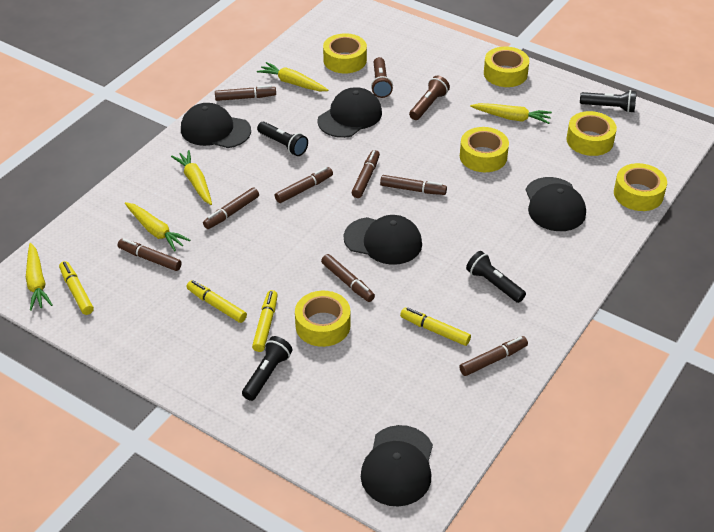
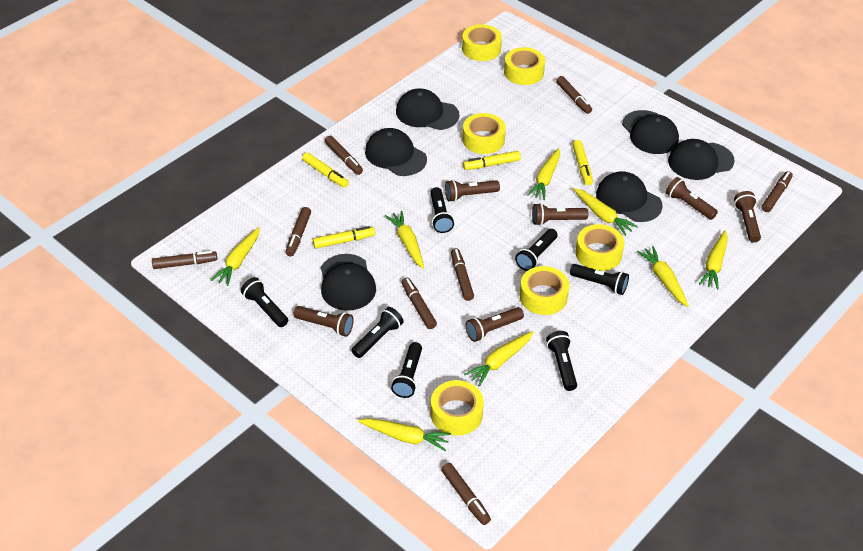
black cap: 5 -> 6
black flashlight: 4 -> 7
brown flashlight: 2 -> 6
yellow carrot: 5 -> 8

